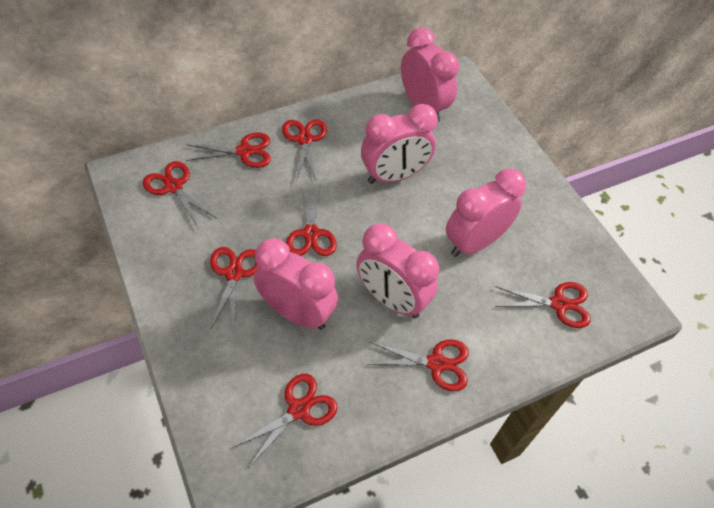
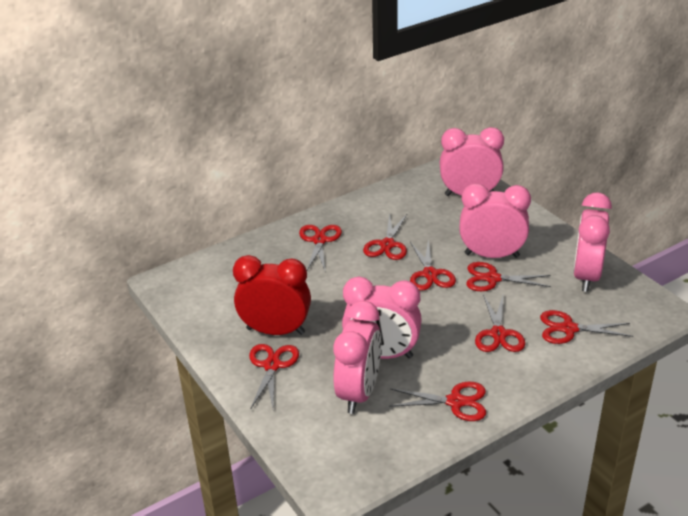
red clock: 0 -> 1

